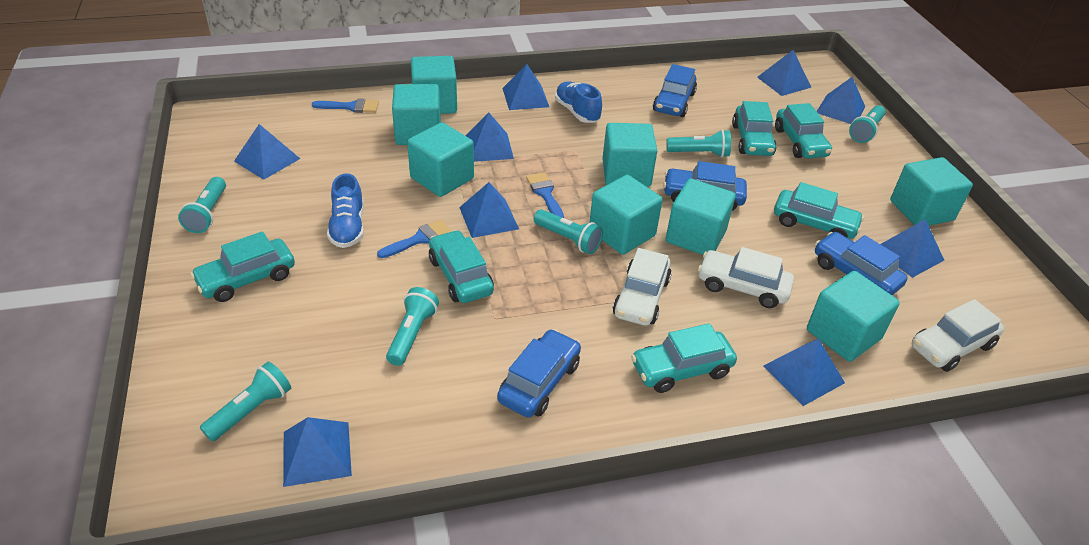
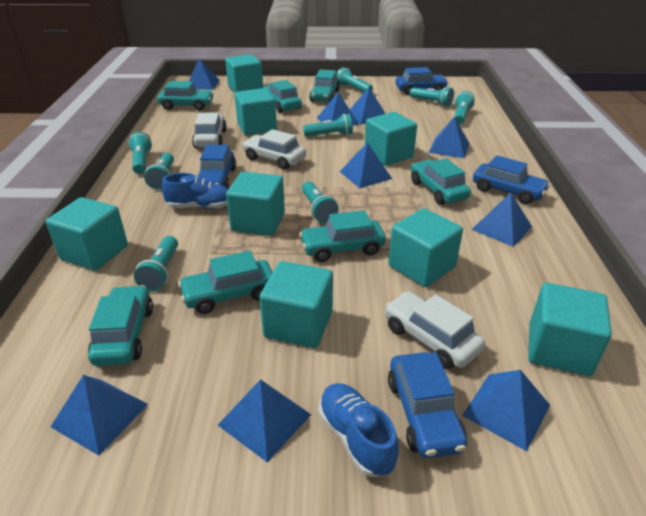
blue brush: 3 -> 0
turquoise car: 6 -> 7
turquoise flashlight: 6 -> 8

